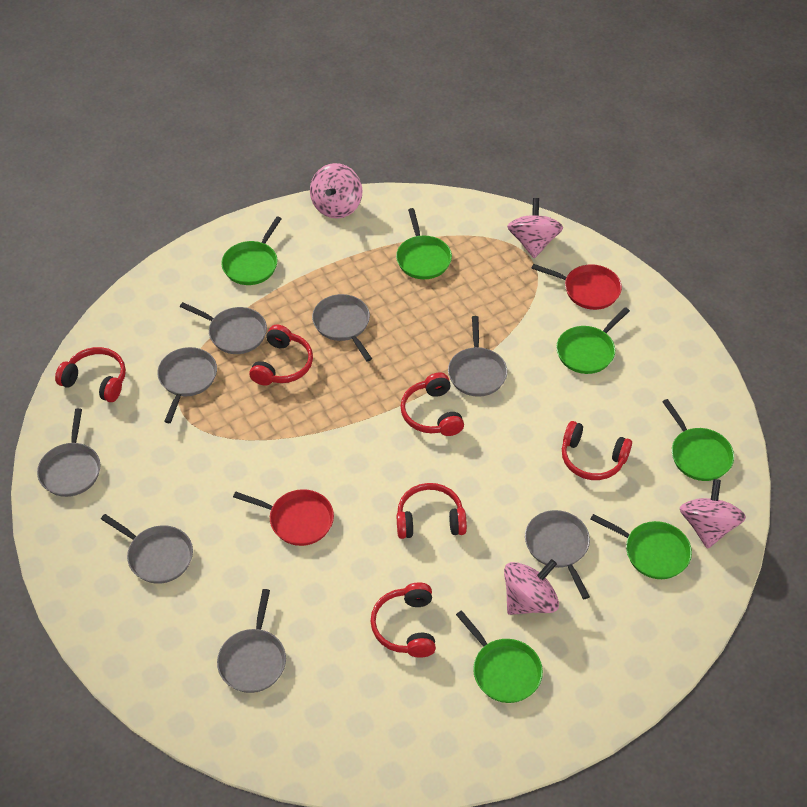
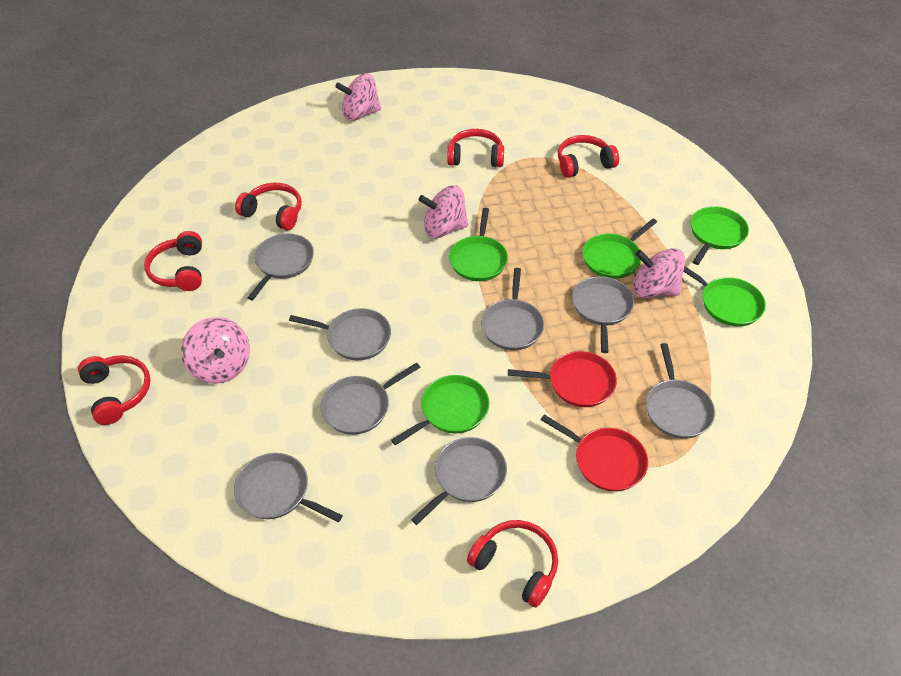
green pan: 6 -> 5

